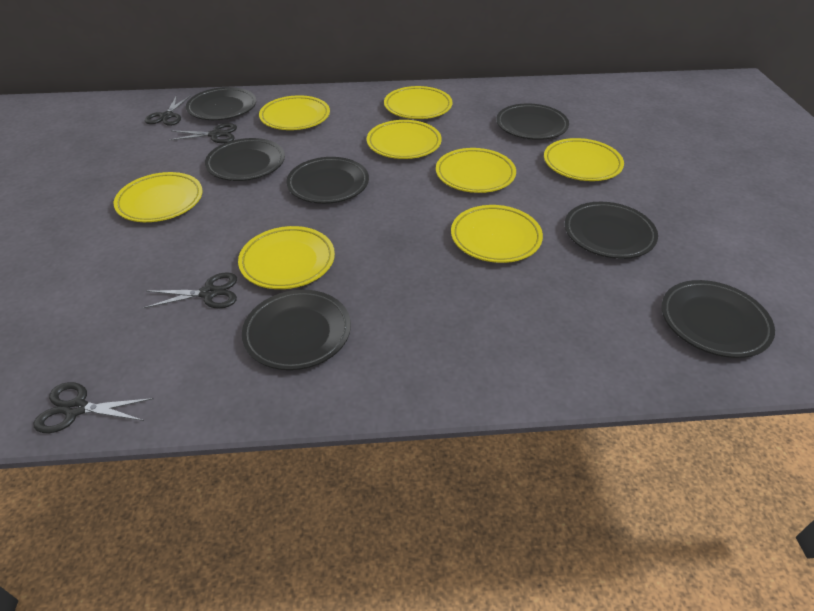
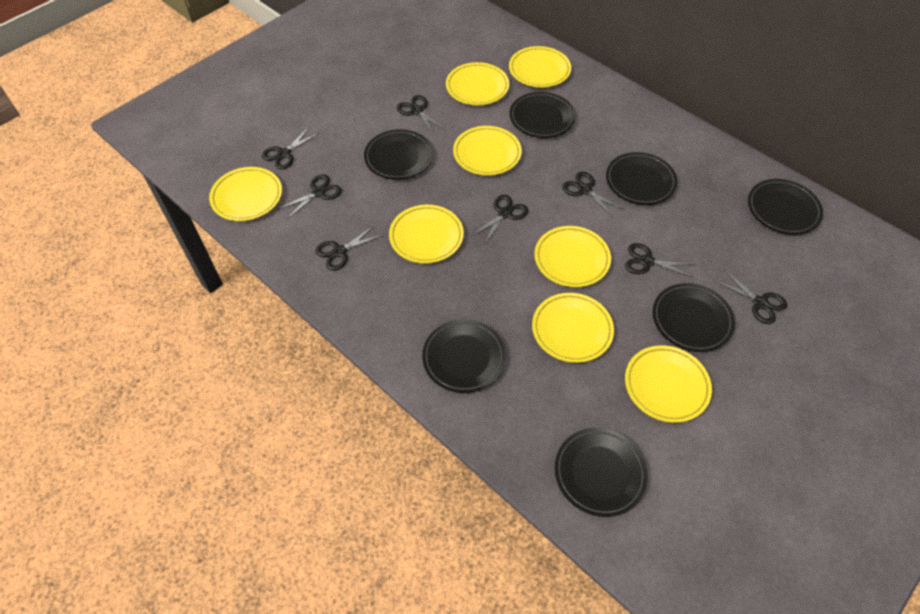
black scissors: 4 -> 8

